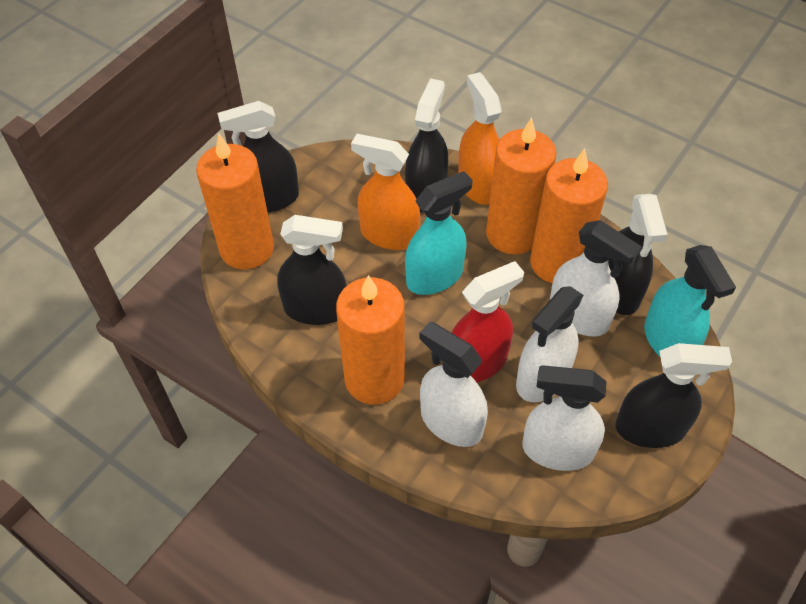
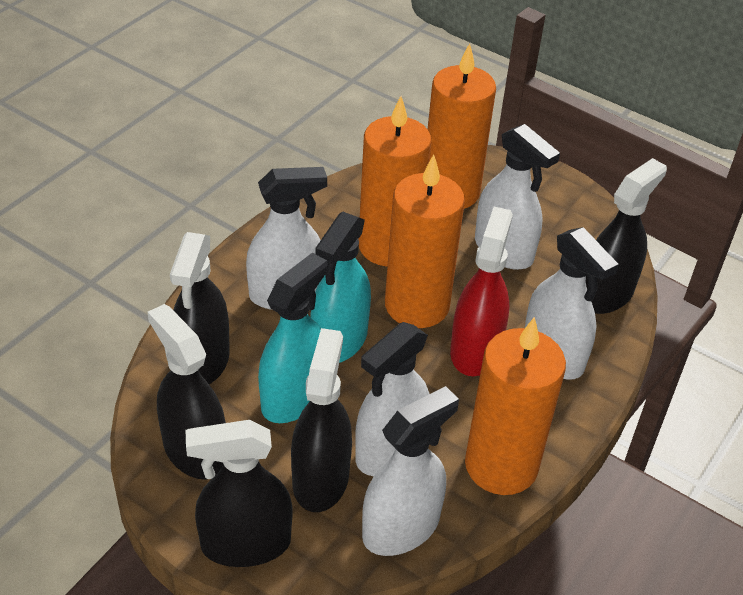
orange spray bottle: 2 -> 0
white spray bottle: 4 -> 5

